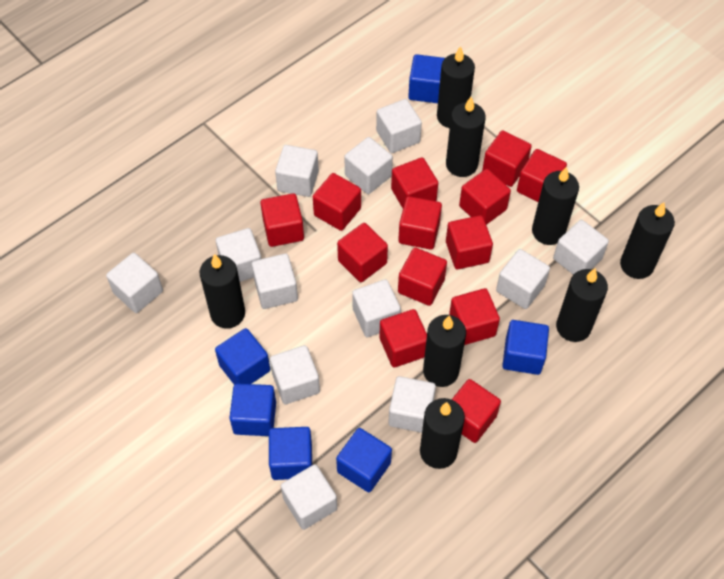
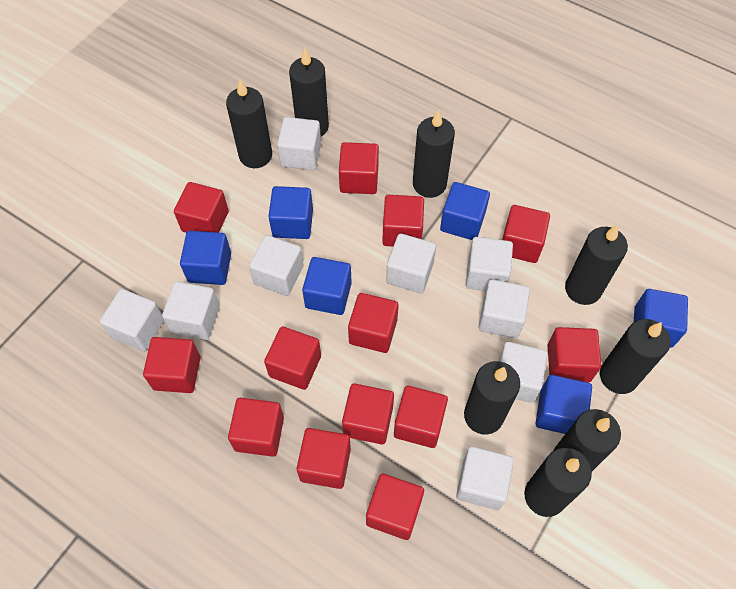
white cube: 12 -> 9

